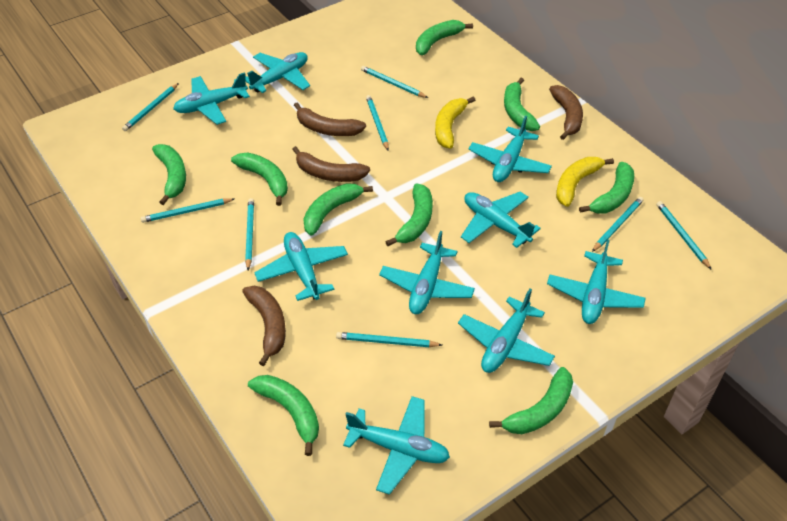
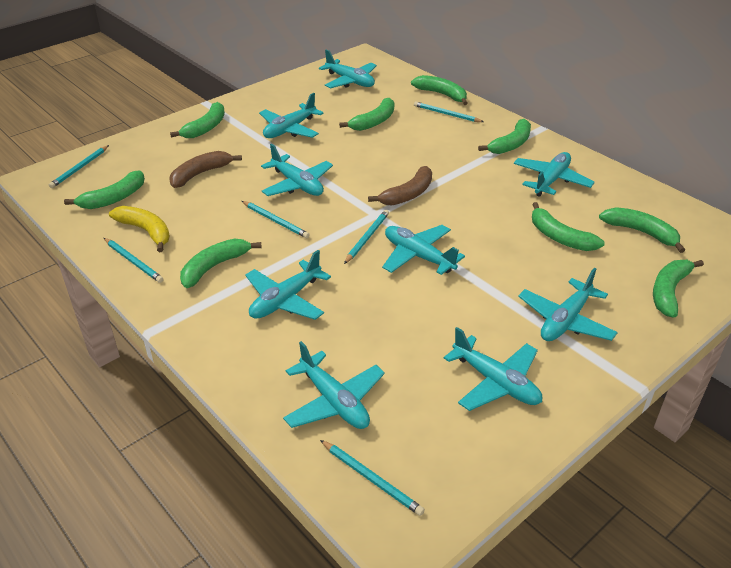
brown banana: 4 -> 2
turquoise pencil: 8 -> 6
yellow banana: 2 -> 1

